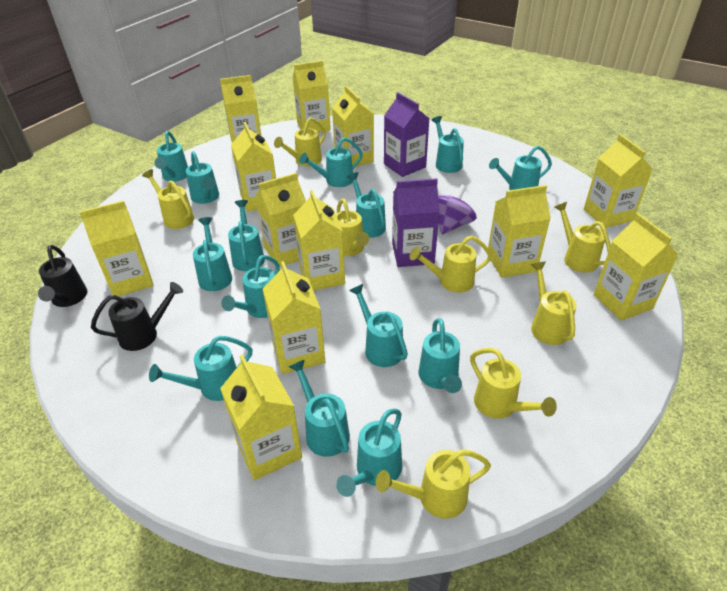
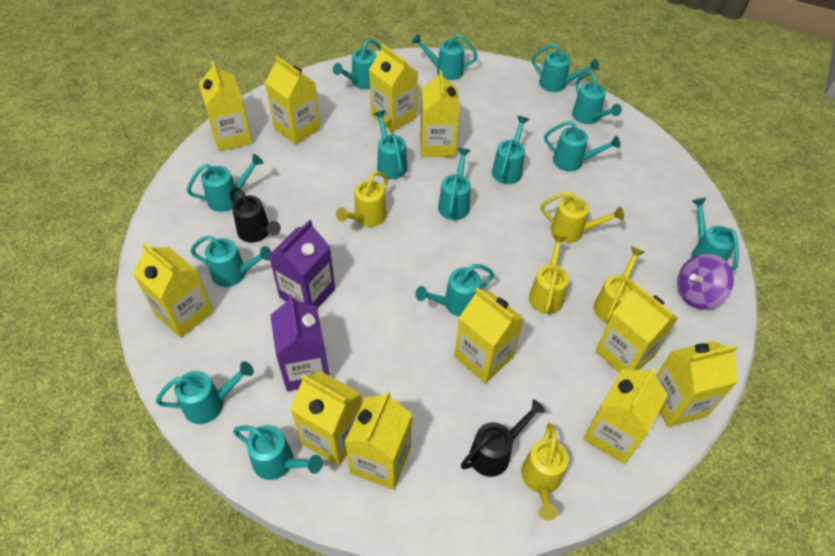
yellow carton: 12 -> 11
yellow watering can: 8 -> 5

